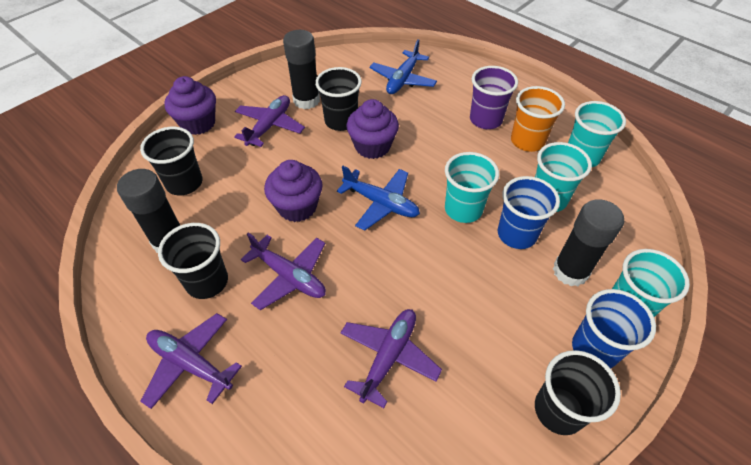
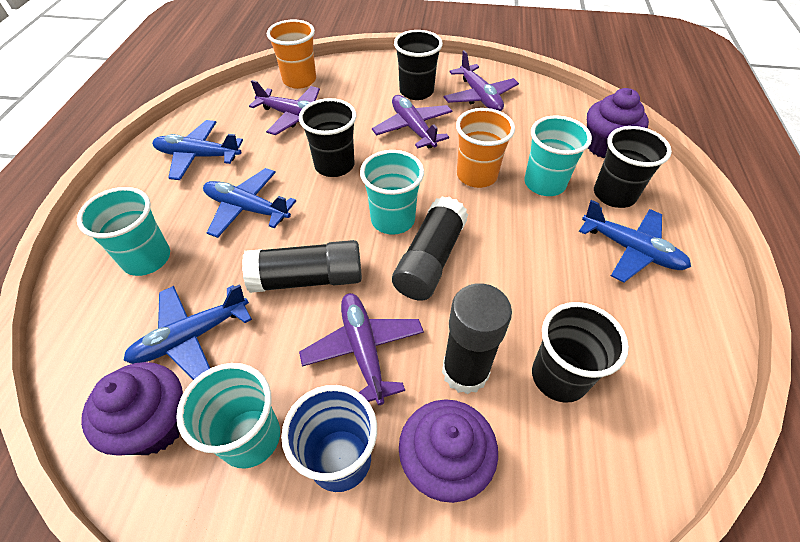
blue cup: 2 -> 1
blue plane: 2 -> 4
orange cup: 1 -> 2
purple cup: 1 -> 0

